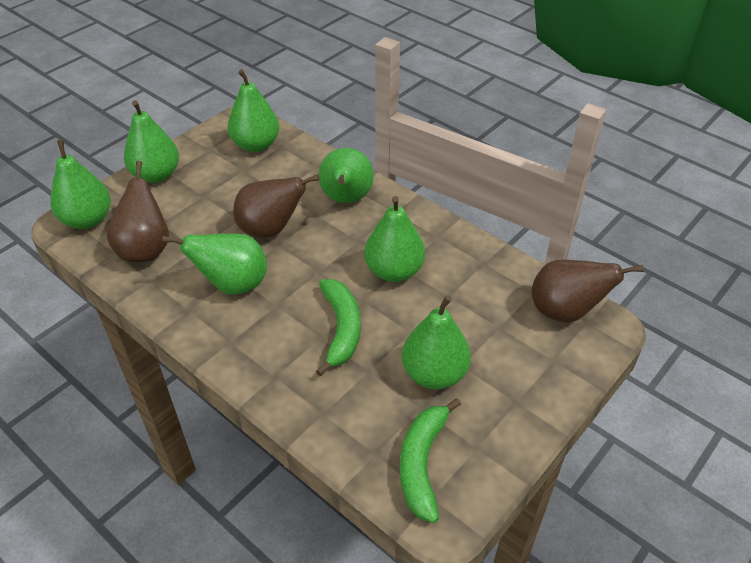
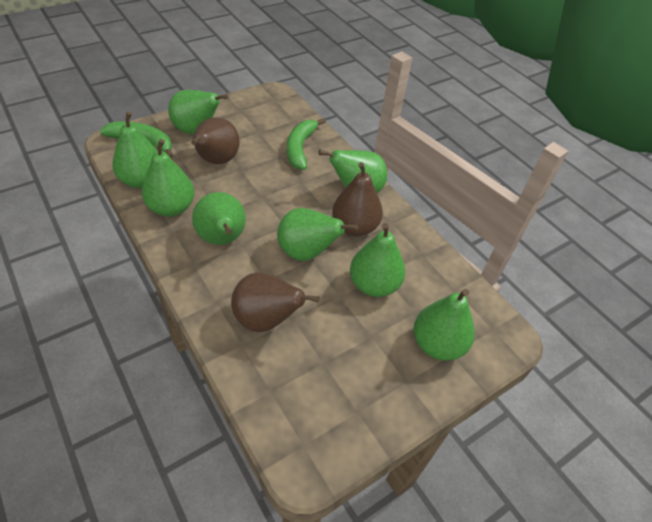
green pear: 7 -> 8

